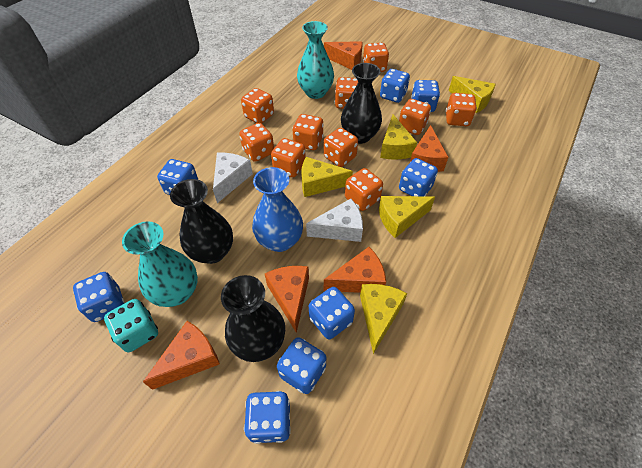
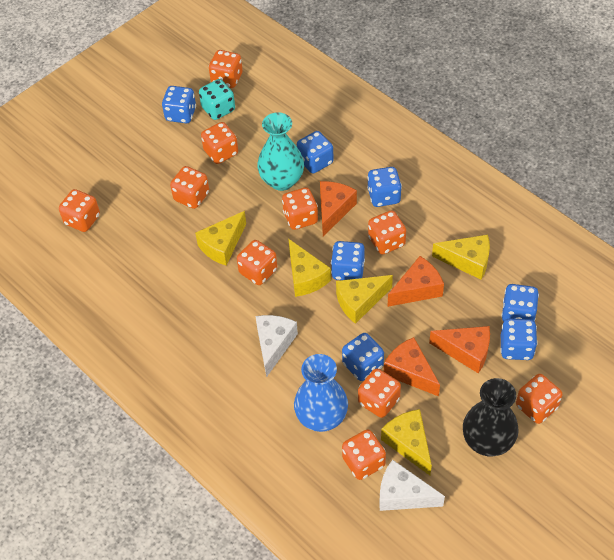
black vase: 3 -> 1
blue dice: 8 -> 7
orange cheese: 5 -> 4
turquoise vase: 2 -> 1

